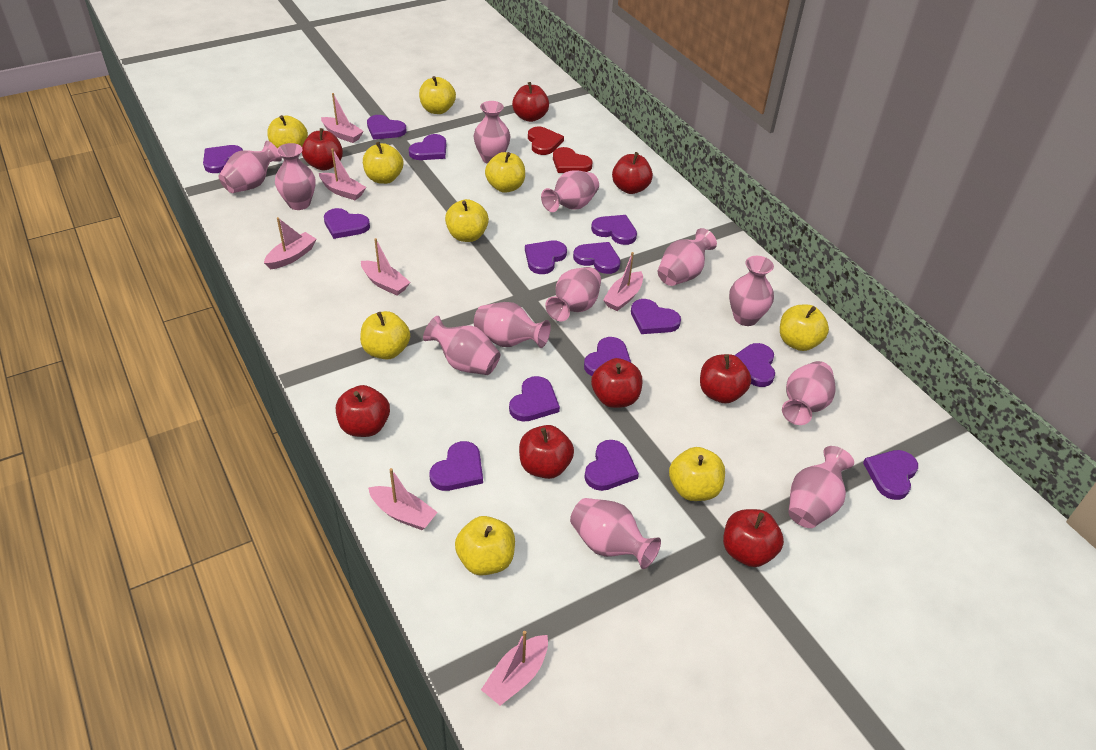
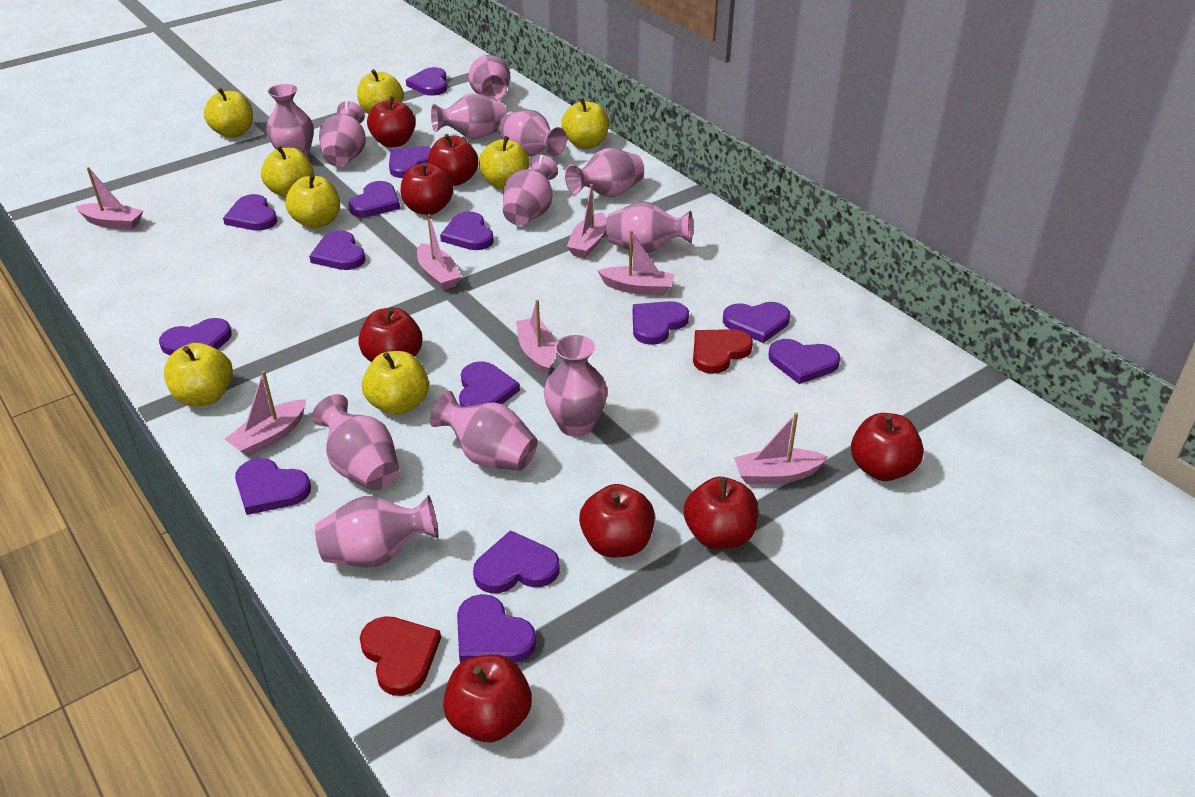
yellow apple: 9 -> 8

